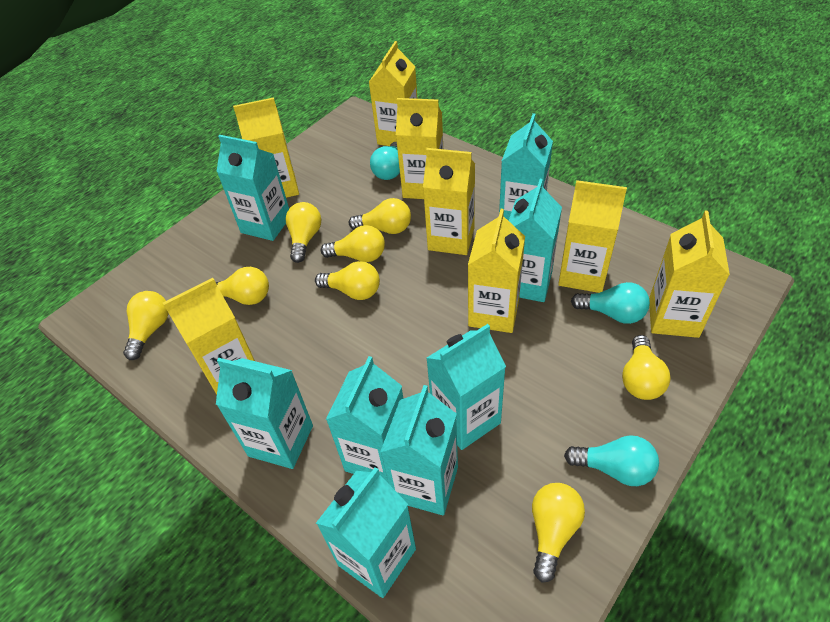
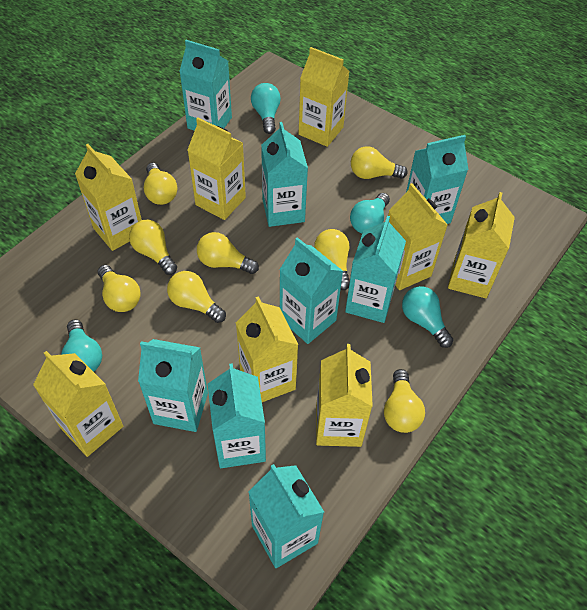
turquoise light bulb: 3 -> 4

